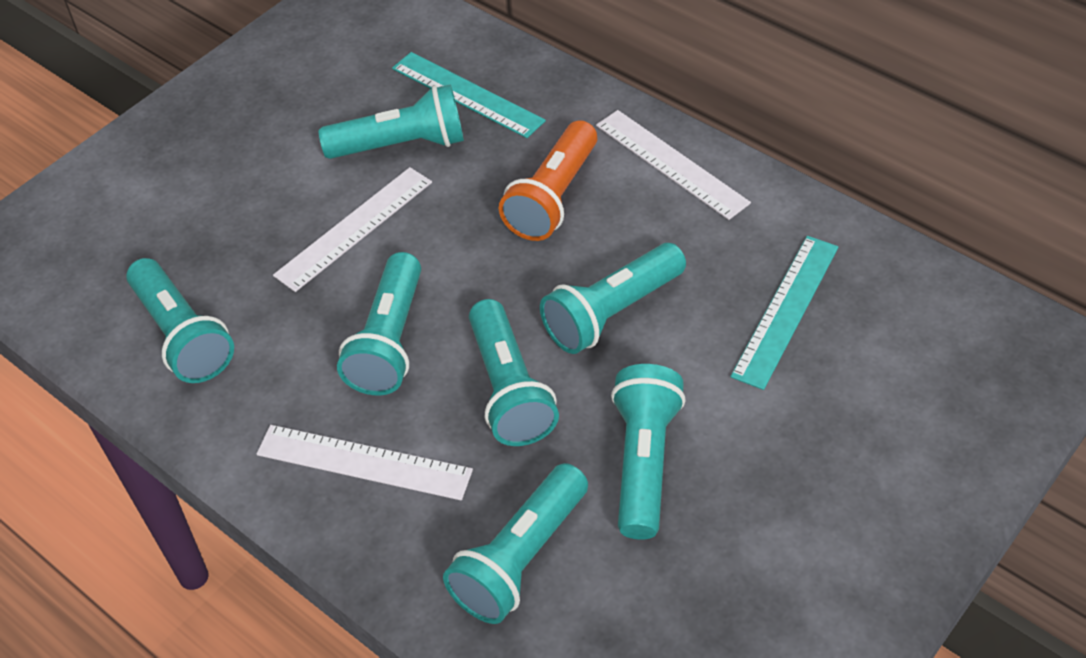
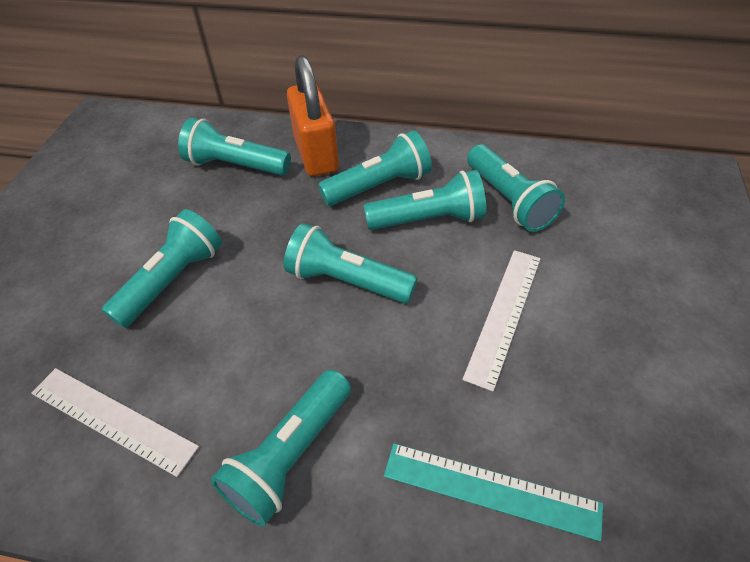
orange flashlight: 1 -> 0
orange padlock: 0 -> 1
turquoise ruler: 2 -> 1
white ruler: 3 -> 2

